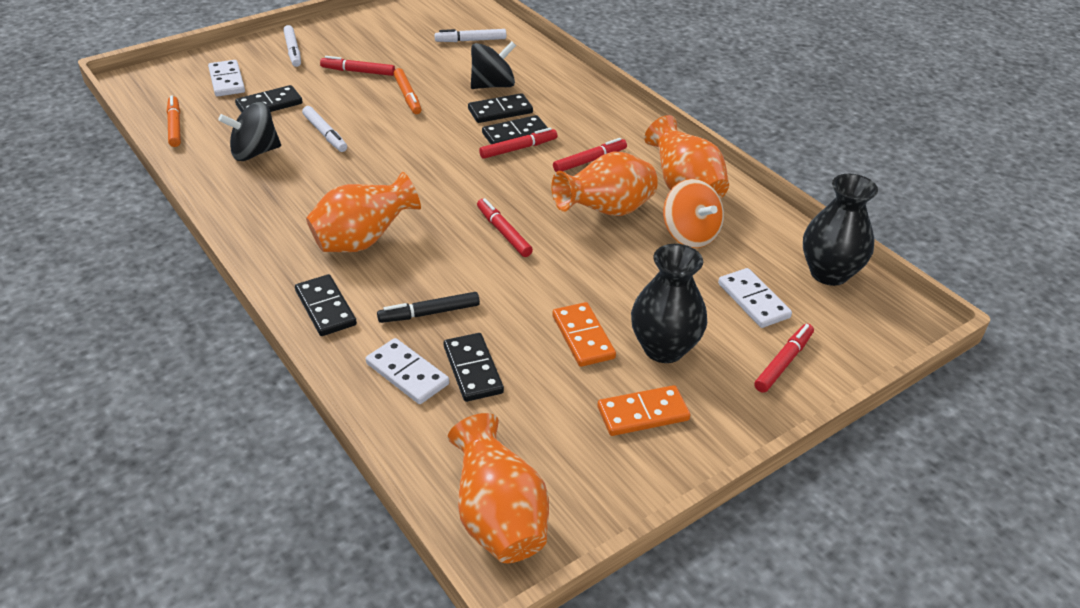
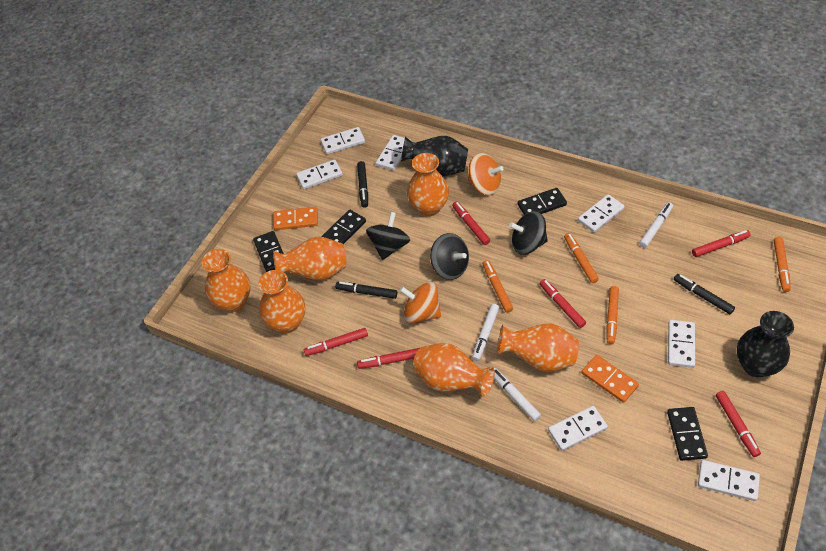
black domino: 5 -> 4
black marker: 1 -> 3
black spinning top: 2 -> 3
orange marker: 2 -> 4
orange spinning top: 1 -> 2
orange vase: 4 -> 6
red marker: 5 -> 6
white domino: 3 -> 7

